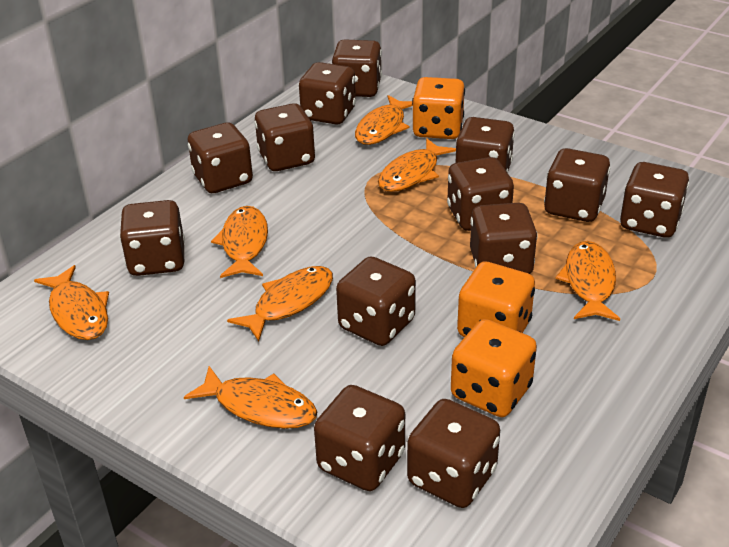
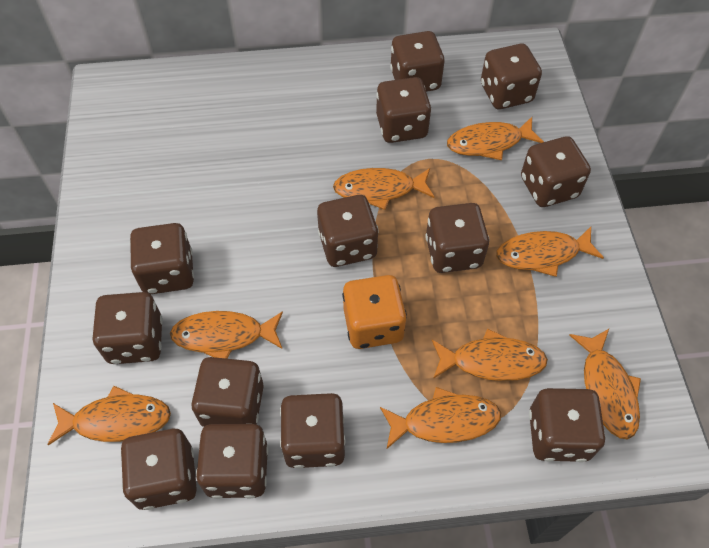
orange dice: 3 -> 1
orange fish: 7 -> 8

